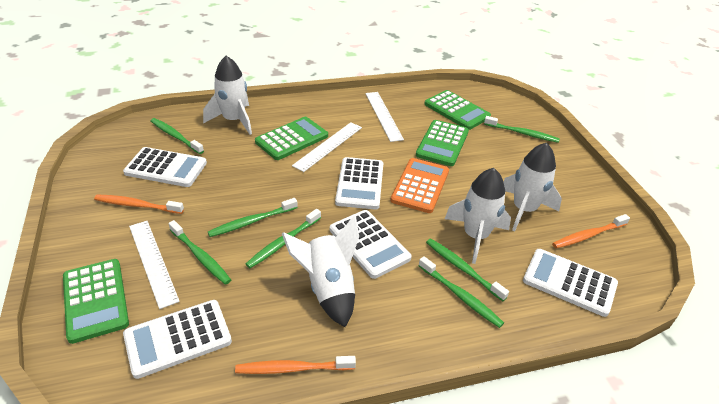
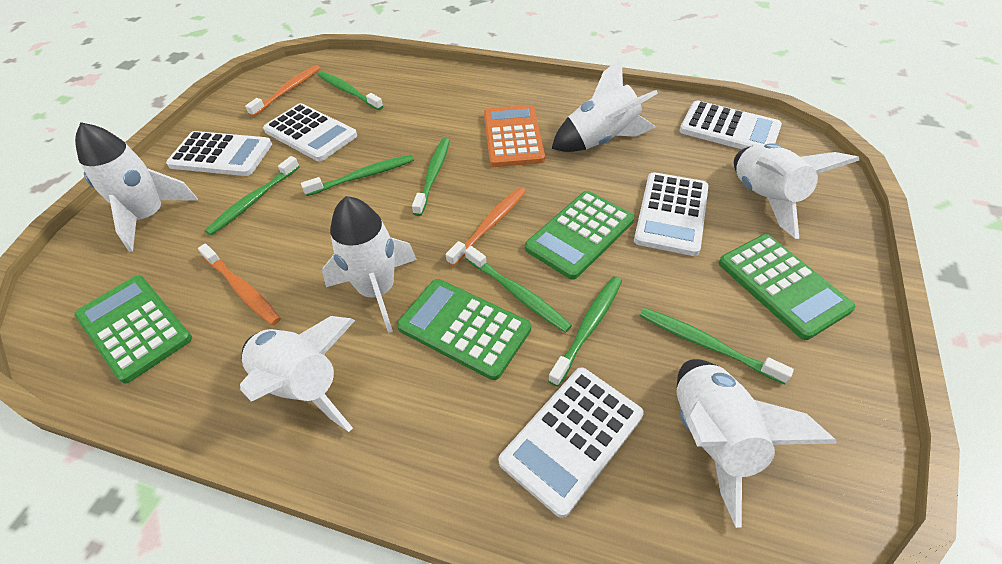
white rocket: 4 -> 6
white ruler: 3 -> 0

